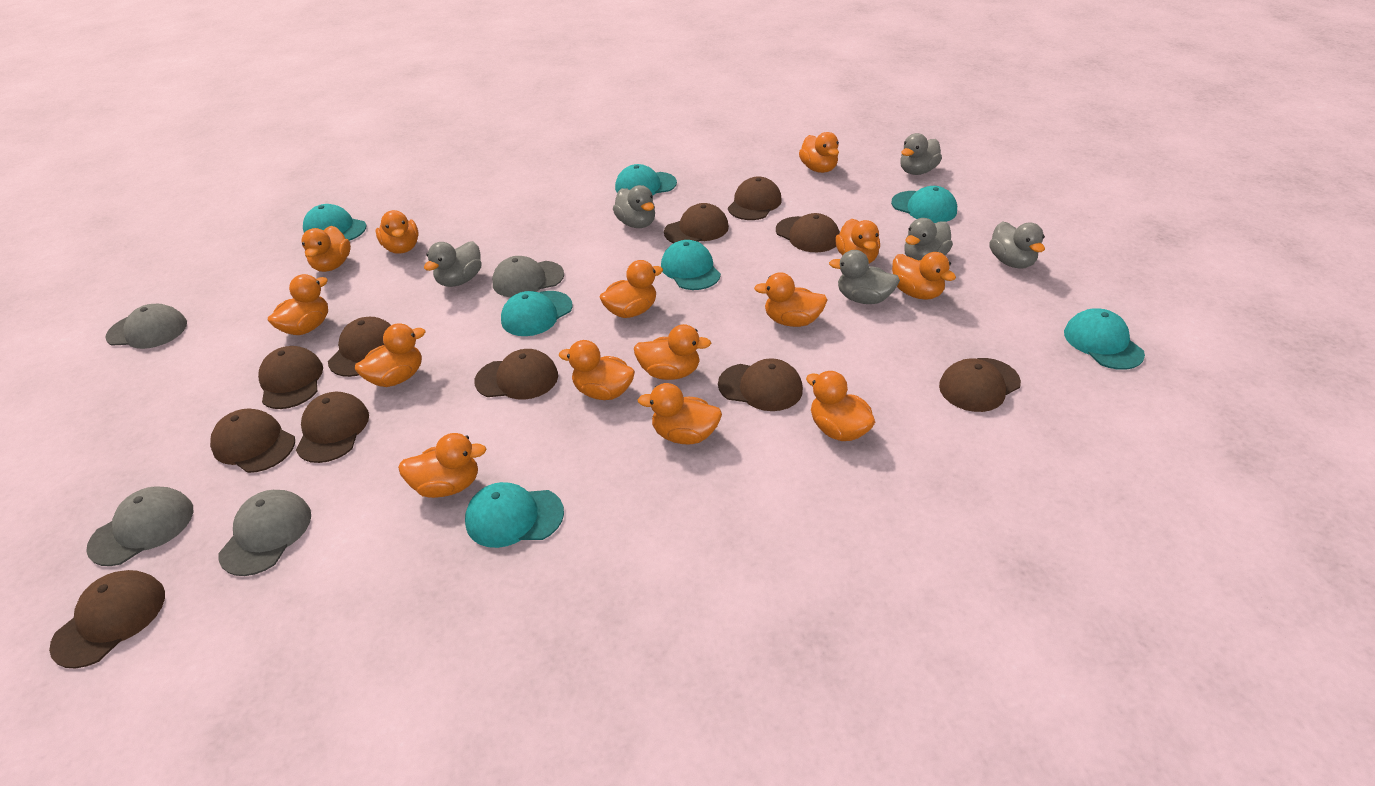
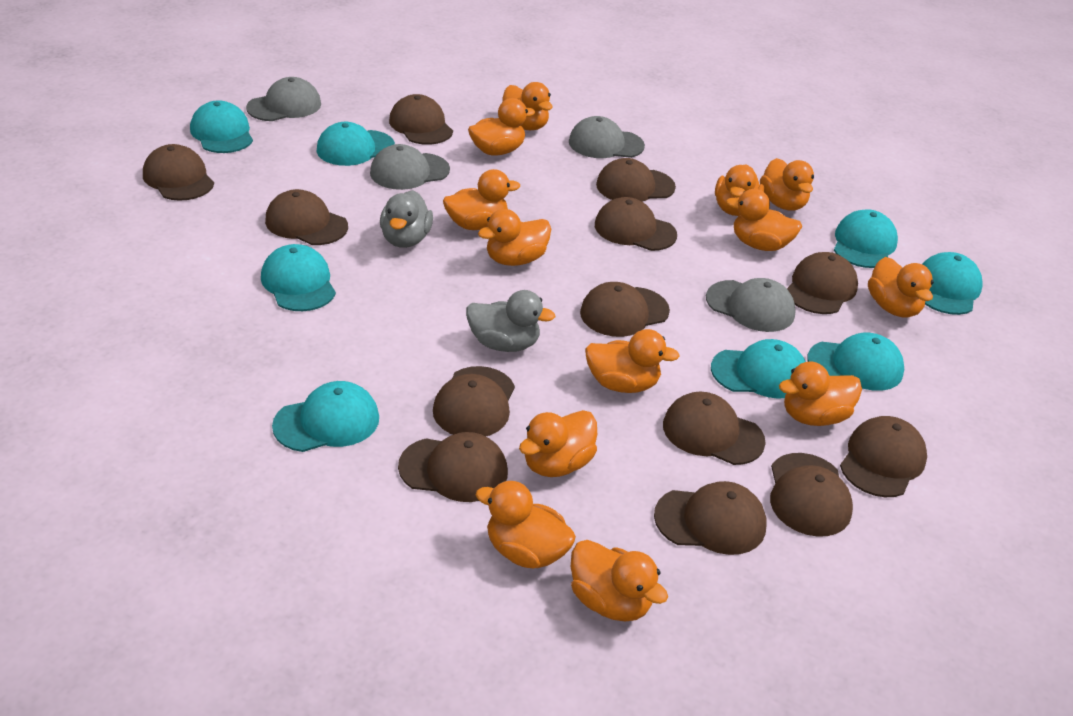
brown cap: 11 -> 13
grey duck: 6 -> 2
orange duck: 14 -> 13
turquoise cap: 7 -> 8

